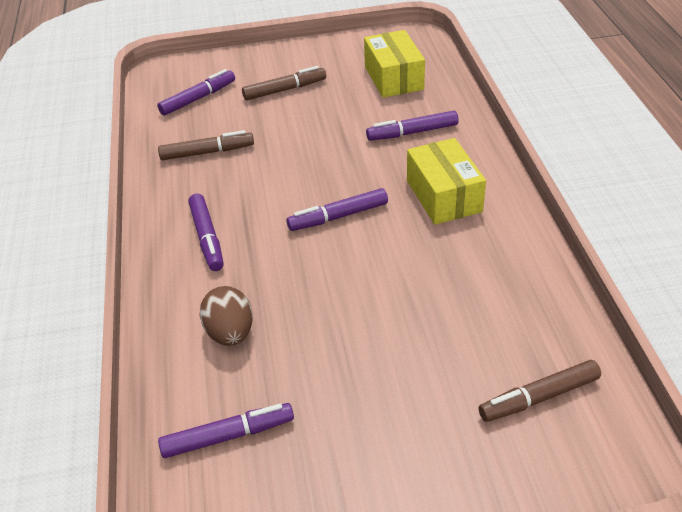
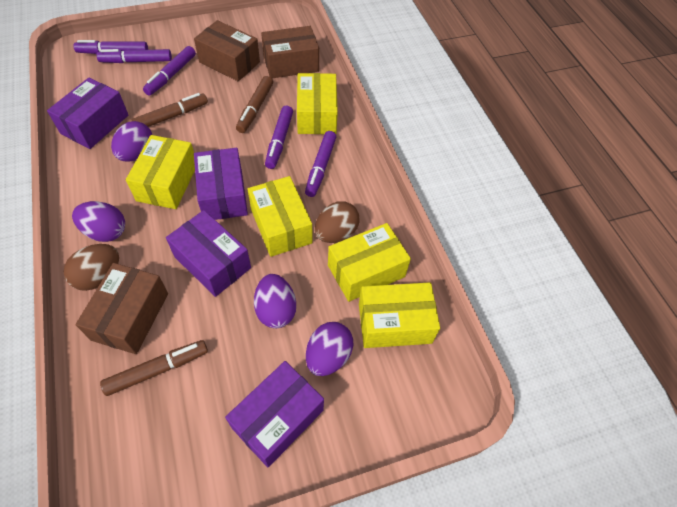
brown box: 0 -> 3
brown egg: 1 -> 2
purple box: 0 -> 4
purple egg: 0 -> 4
yellow box: 2 -> 5

